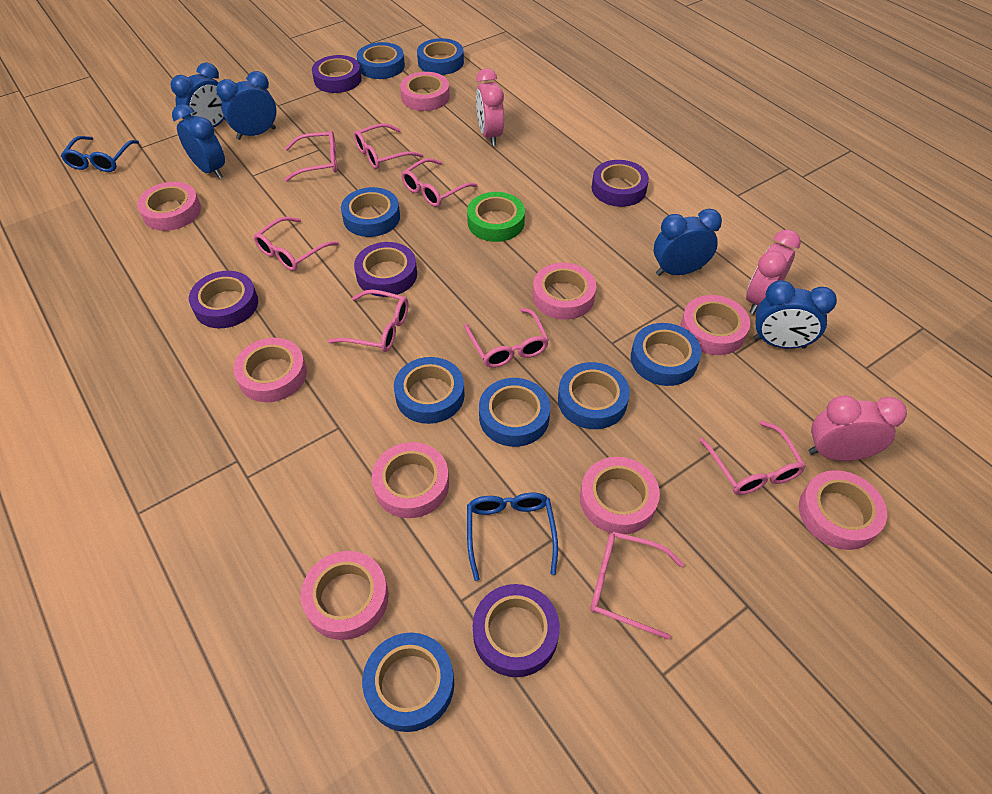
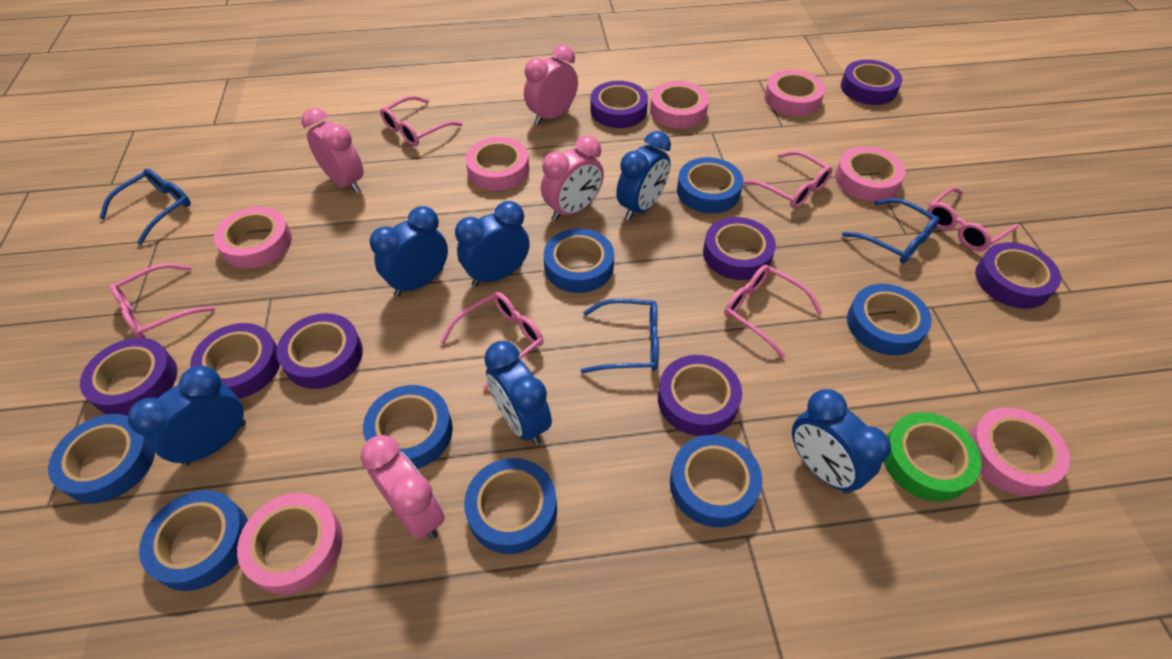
blue clock: 5 -> 6
blue glasses: 2 -> 3
pink clock: 3 -> 4
pink glasses: 8 -> 6
pink tape: 9 -> 7
purple tape: 5 -> 8

